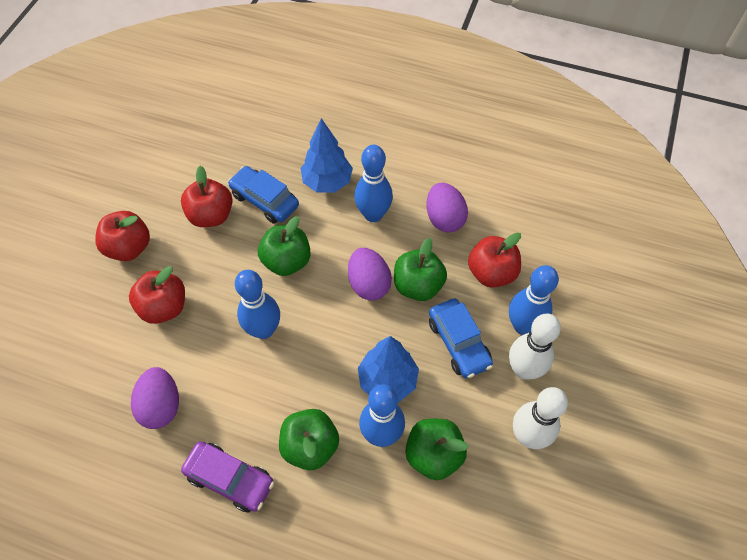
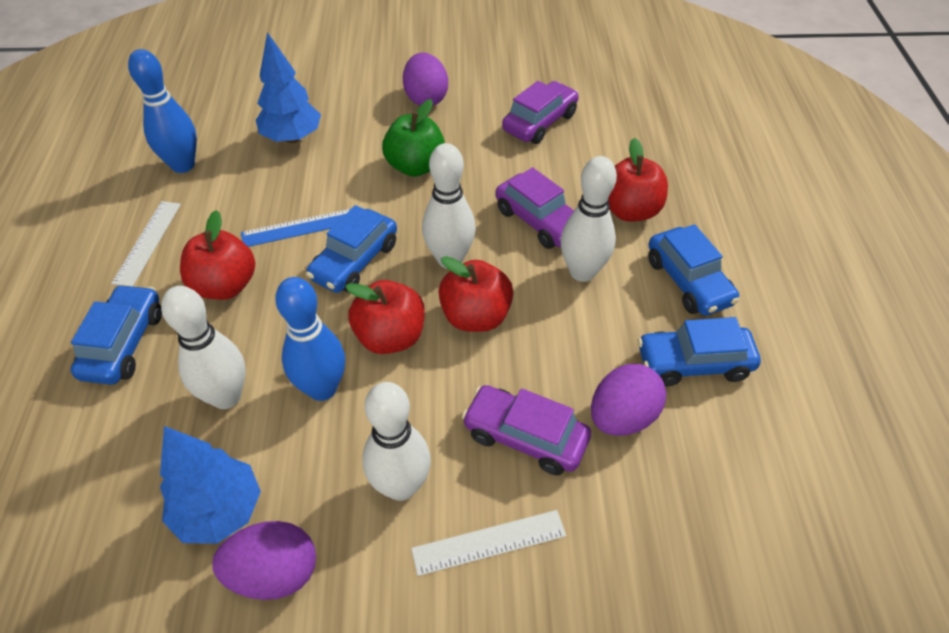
blue bowling pin: 4 -> 2
blue car: 2 -> 4
blue ruler: 0 -> 1
green apple: 4 -> 1
purple car: 1 -> 3
white bowling pin: 2 -> 4
white ruler: 0 -> 2

